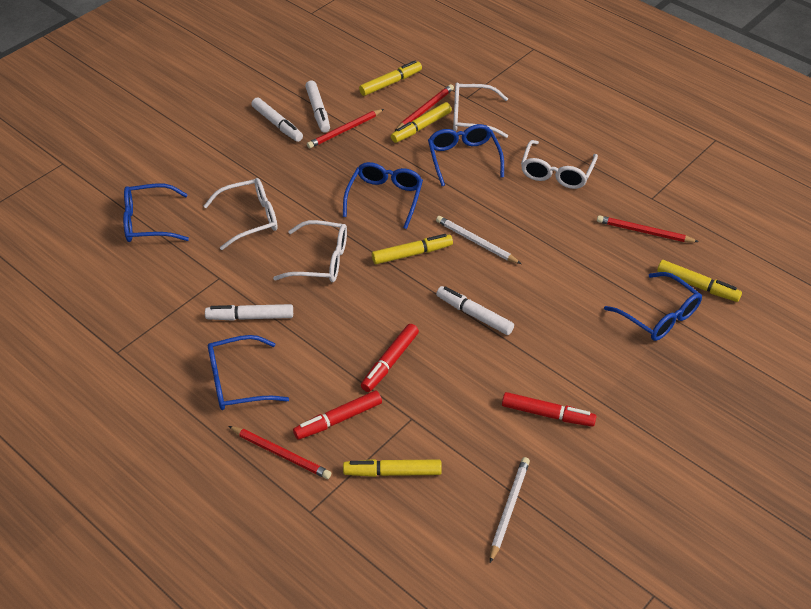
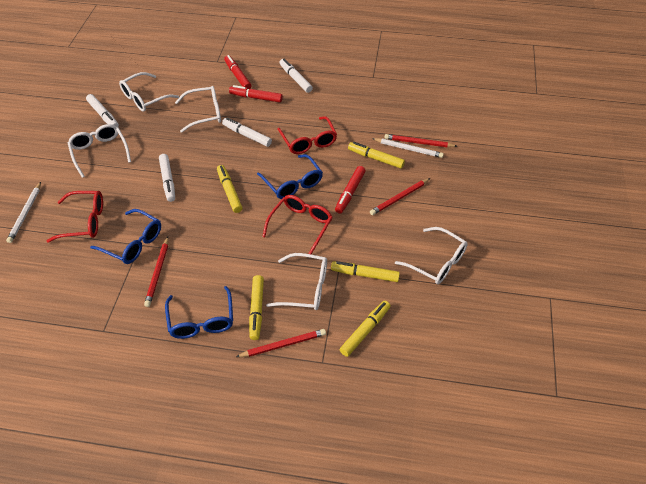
blue glasses: 5 -> 3
red glasses: 0 -> 3
white glasses: 4 -> 5

